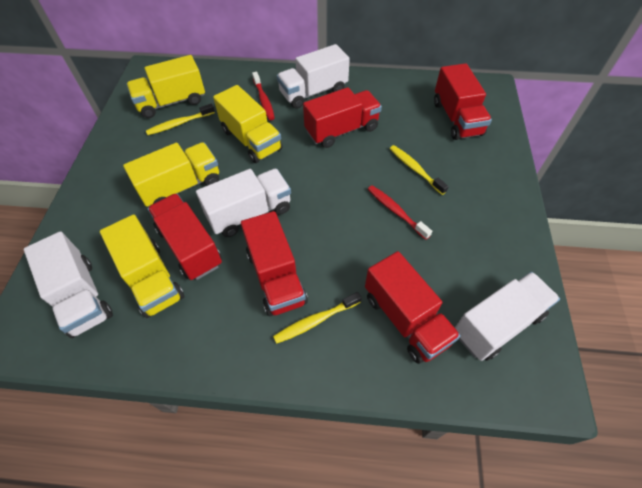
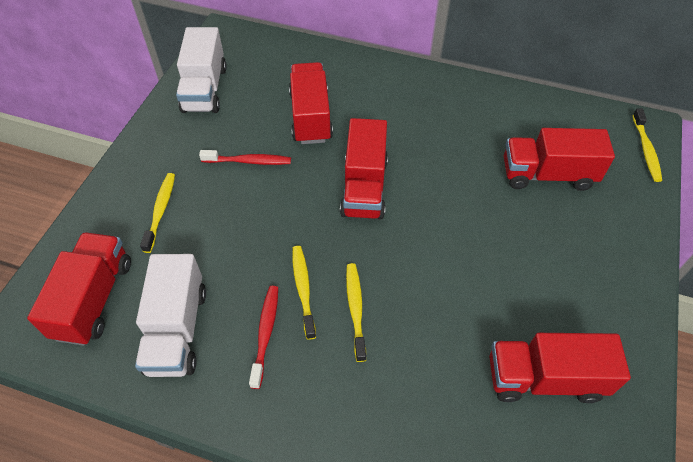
white truck: 4 -> 2
yellow toothbrush: 3 -> 4
yellow truck: 4 -> 0

